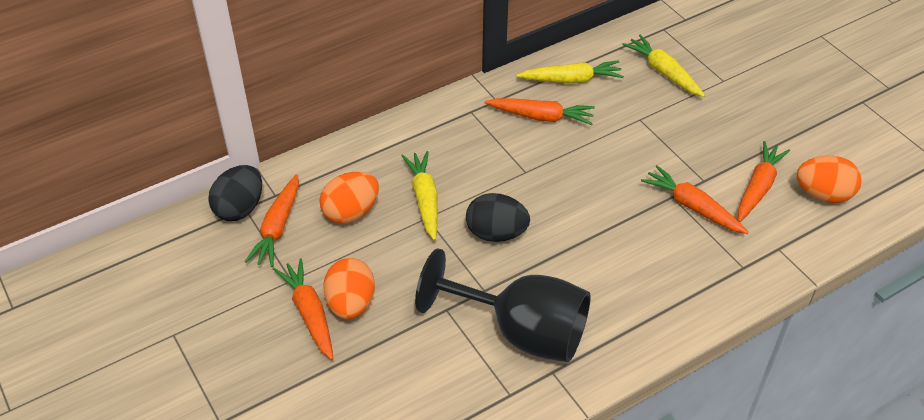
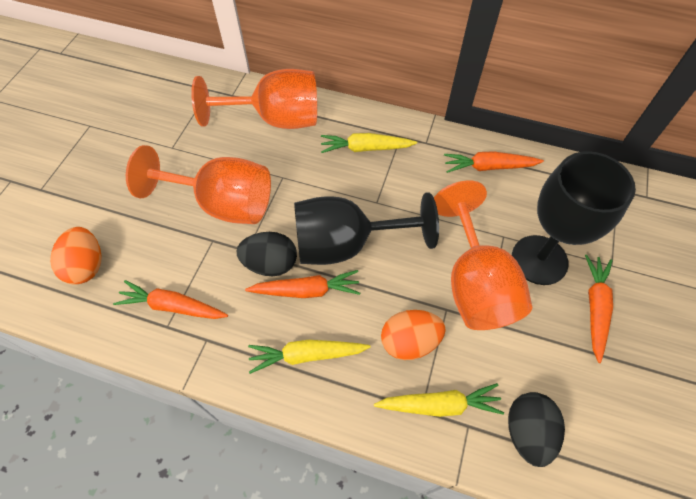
black goblet: 1 -> 2
orange carrot: 5 -> 4
orange egg: 3 -> 2
orange goblet: 0 -> 3

